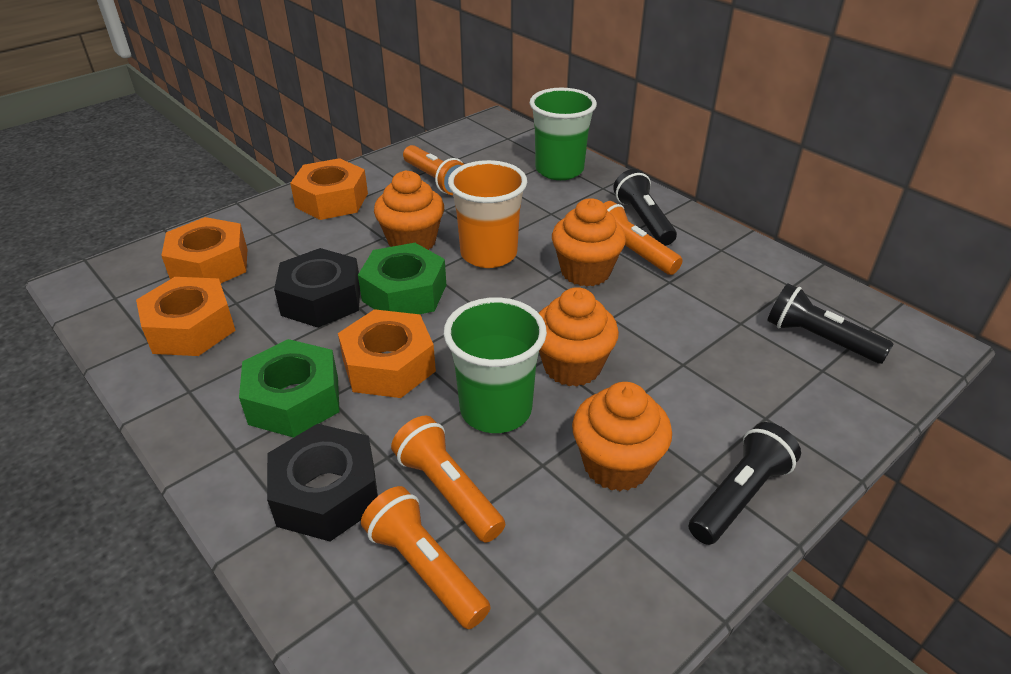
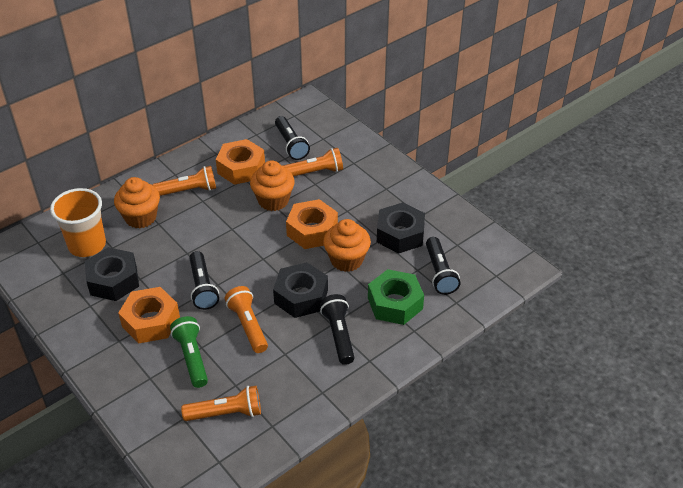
black flashlight: 3 -> 4
black nut: 2 -> 3
green cup: 2 -> 0
green flashlight: 0 -> 1
green nut: 2 -> 1
orange cupcake: 4 -> 3
orange nut: 4 -> 3

